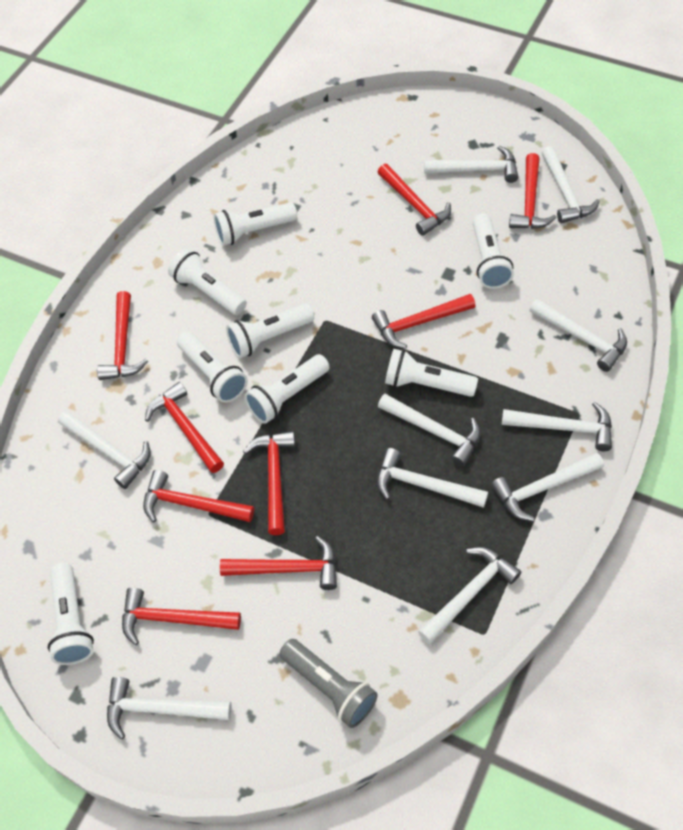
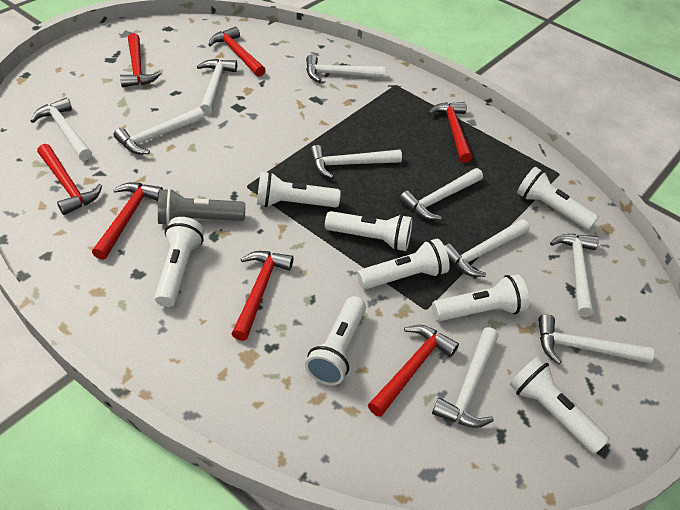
red hammer: 9 -> 7

